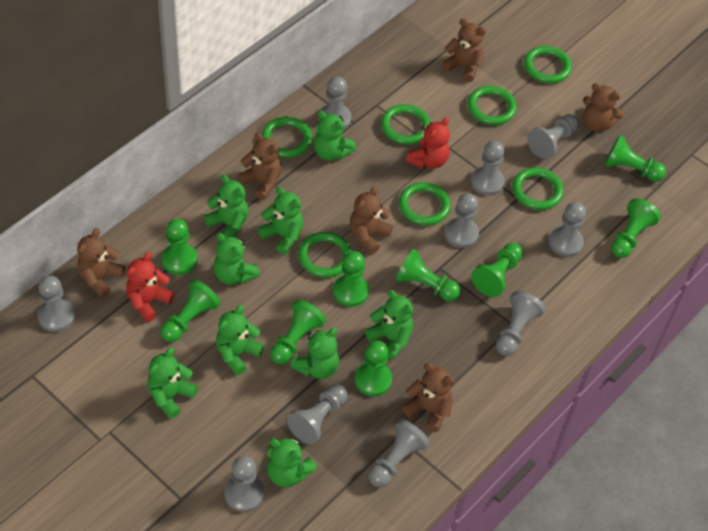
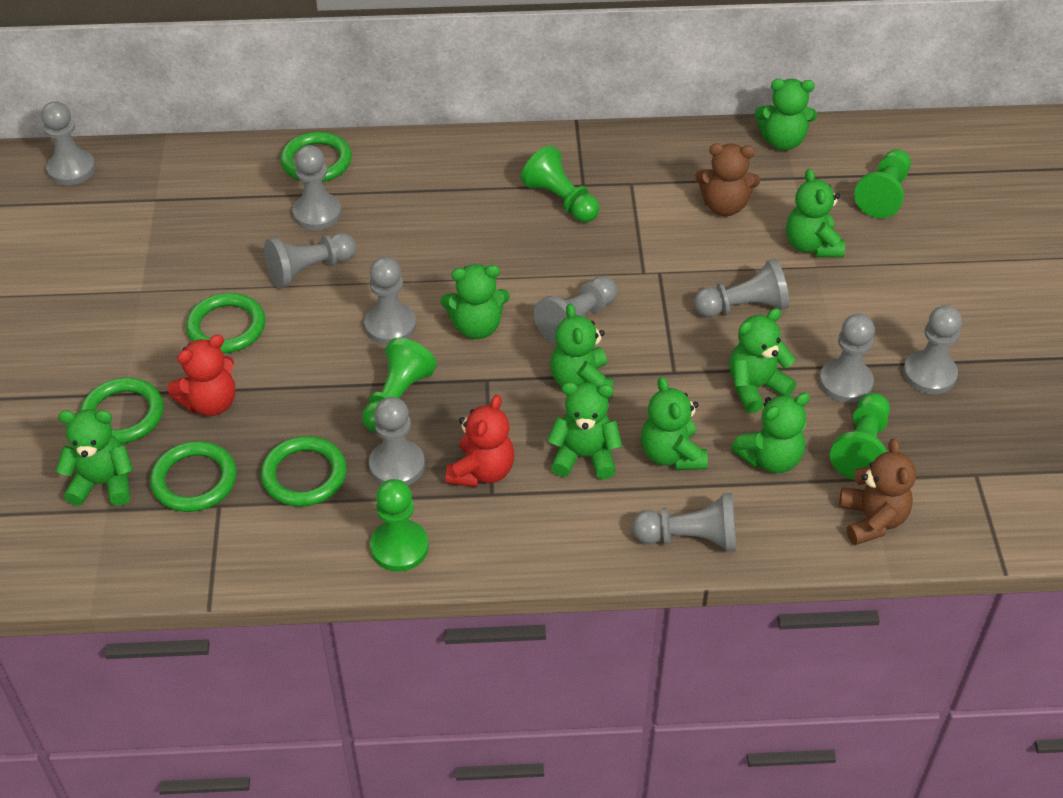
brown teddy bear: 6 -> 2
green pawn: 9 -> 5
green ring: 7 -> 5

